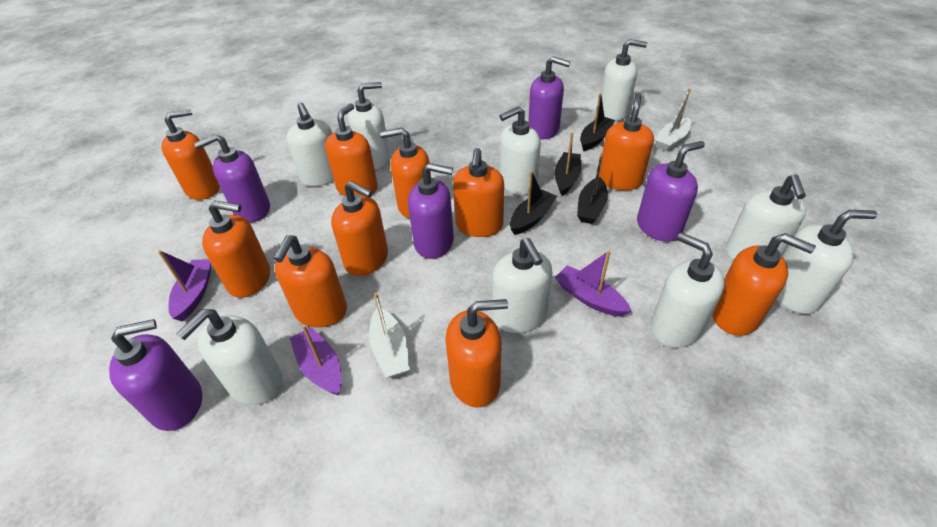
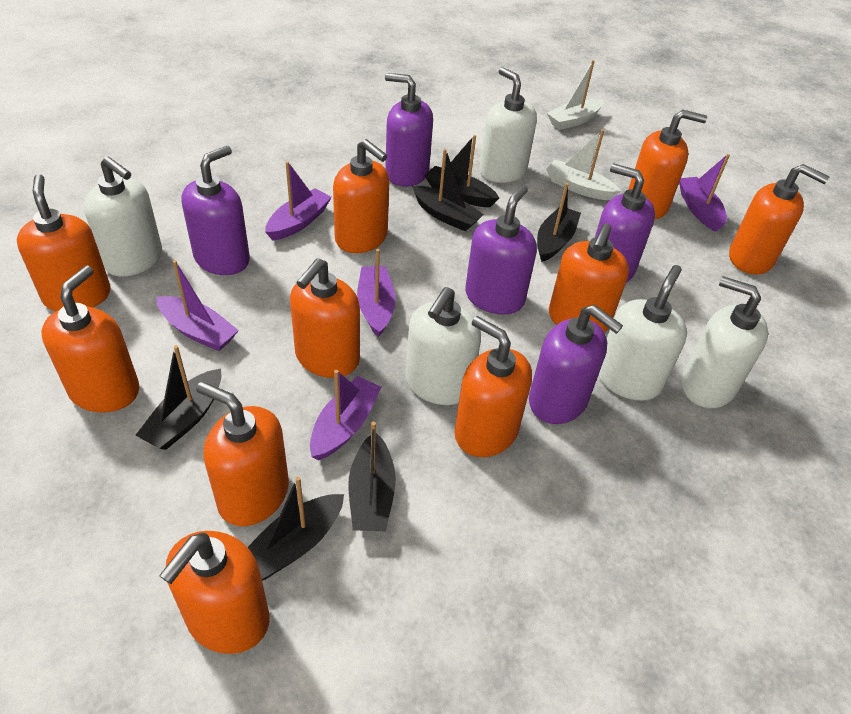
black boat: 4 -> 6
purple boat: 3 -> 5
white soap dispenser: 9 -> 5

